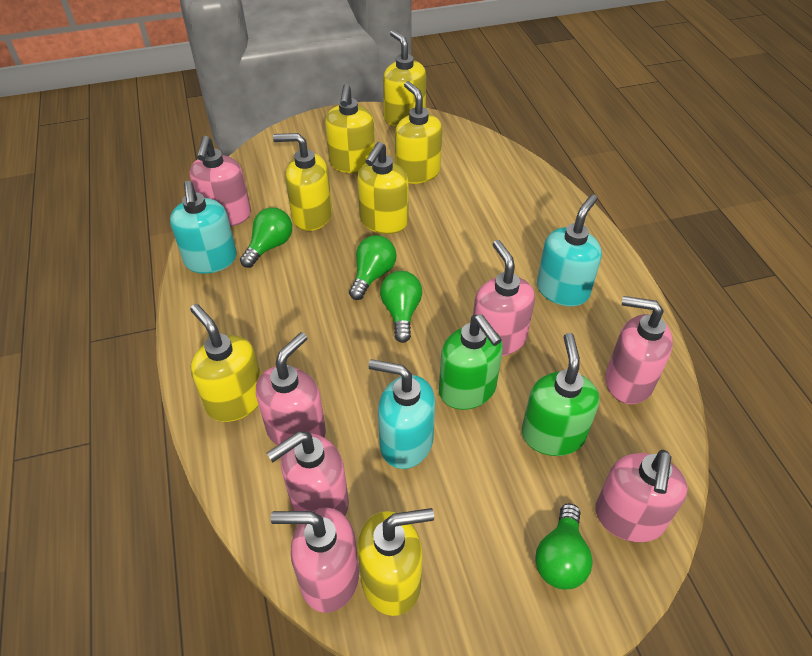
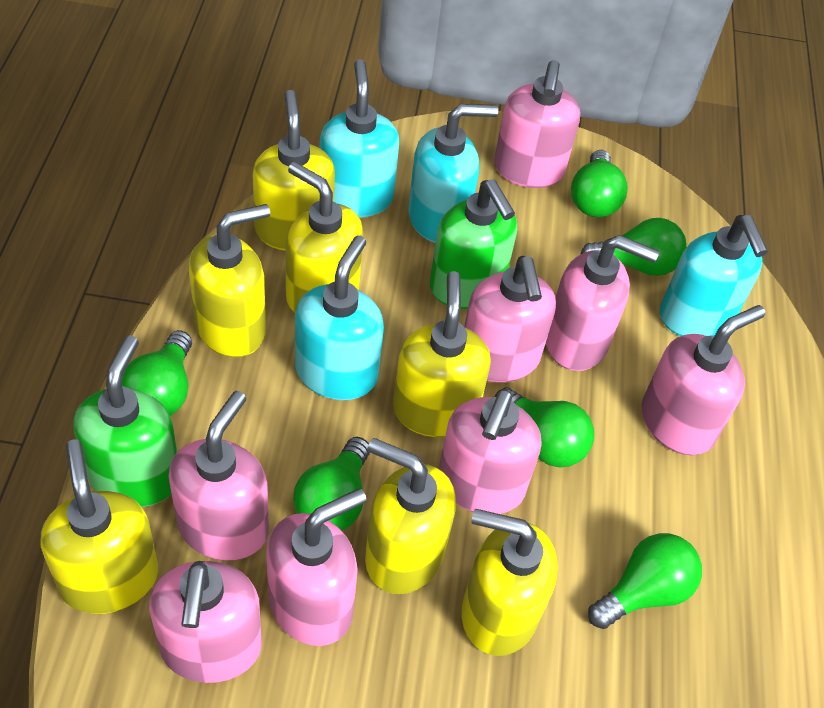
green light bulb: 4 -> 6
pink soap dispenser: 7 -> 8
turquoise soap dispenser: 3 -> 4

